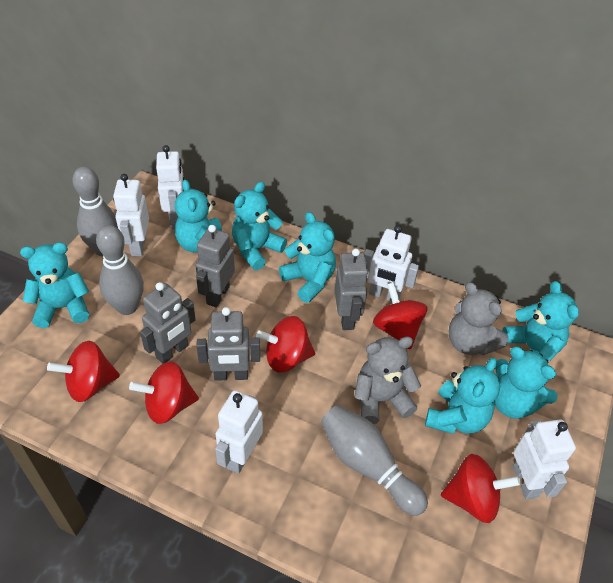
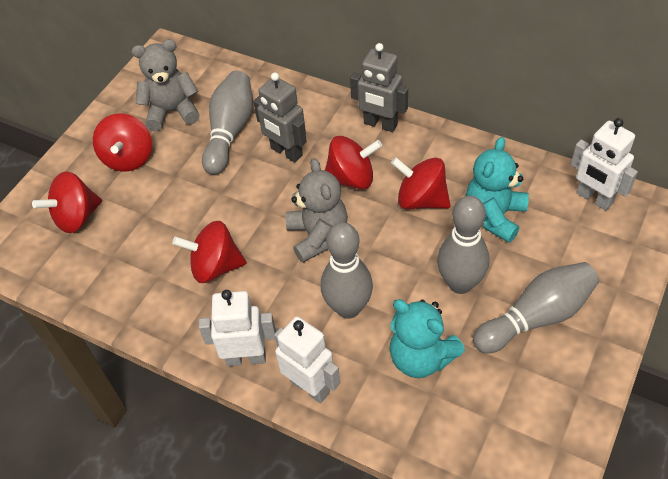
grey bowling pin: 3 -> 4
grey robot: 4 -> 2
turquoise teddy bear: 7 -> 2
white robot: 5 -> 3

